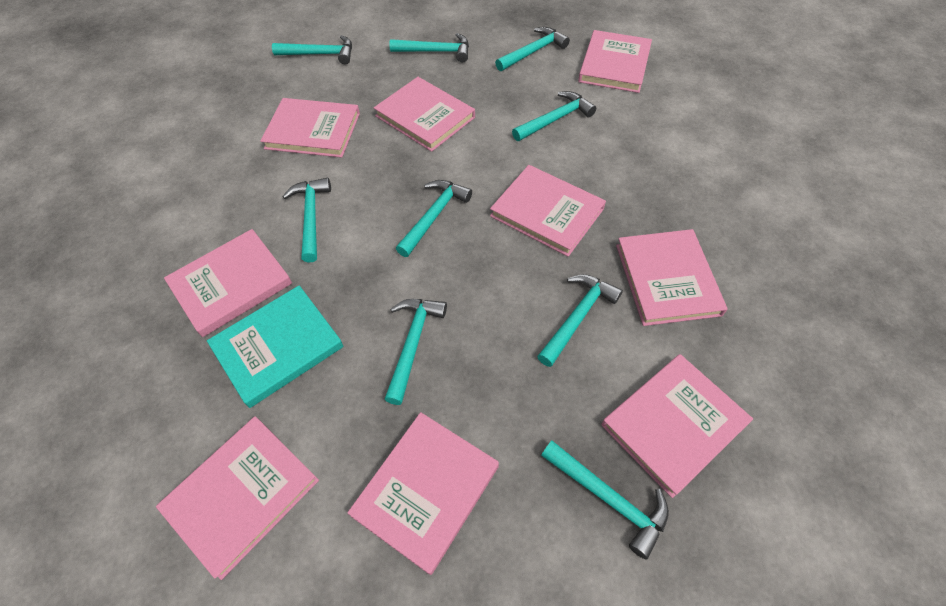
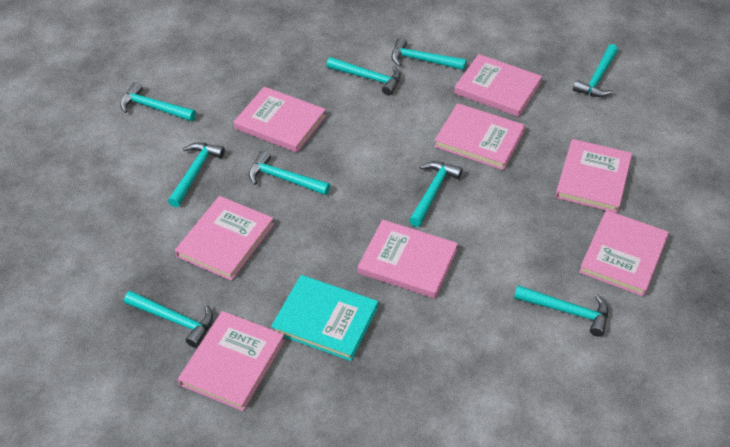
pink book: 9 -> 8

